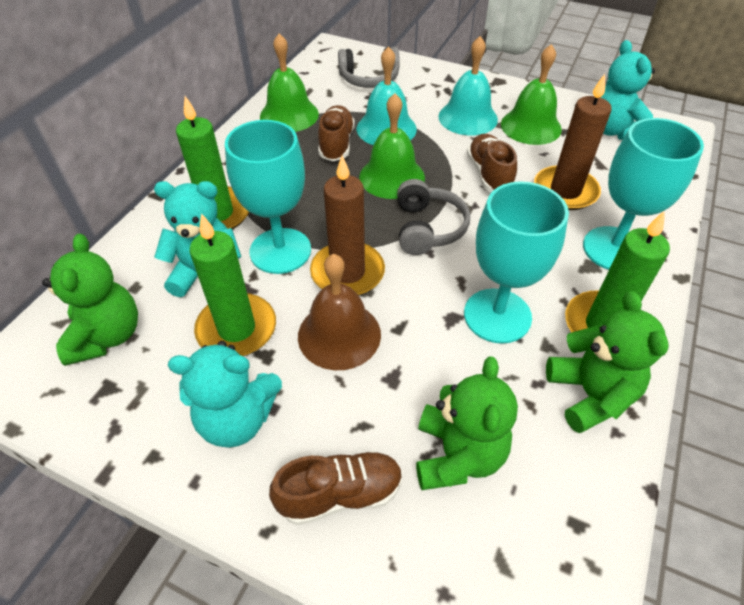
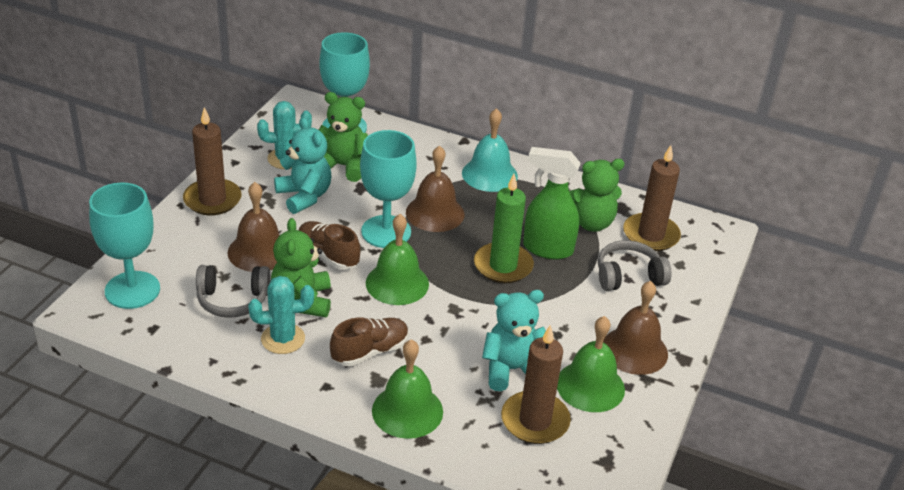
brown bell: 1 -> 3
brown candle: 2 -> 3
brown shoe: 3 -> 2
green candle: 3 -> 1
green spray bottle: 0 -> 1
turquoise bell: 2 -> 1
turquoise cactus: 0 -> 2
turquoise teddy bear: 3 -> 2

